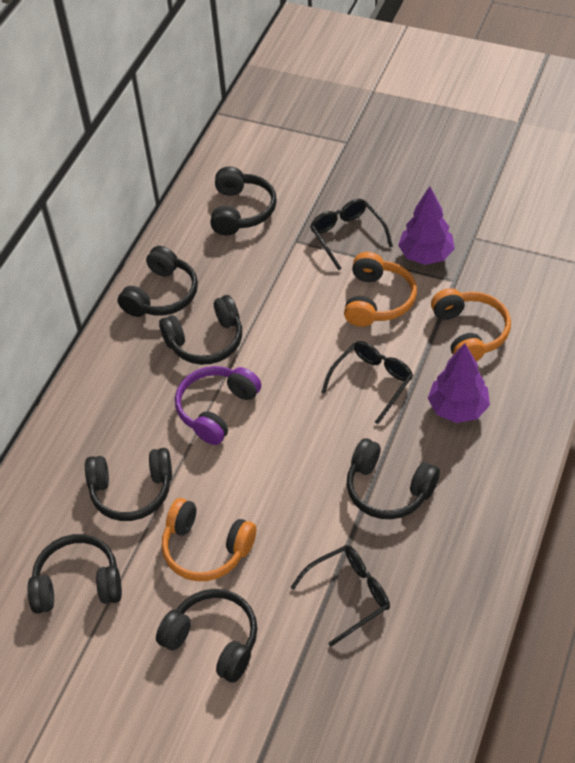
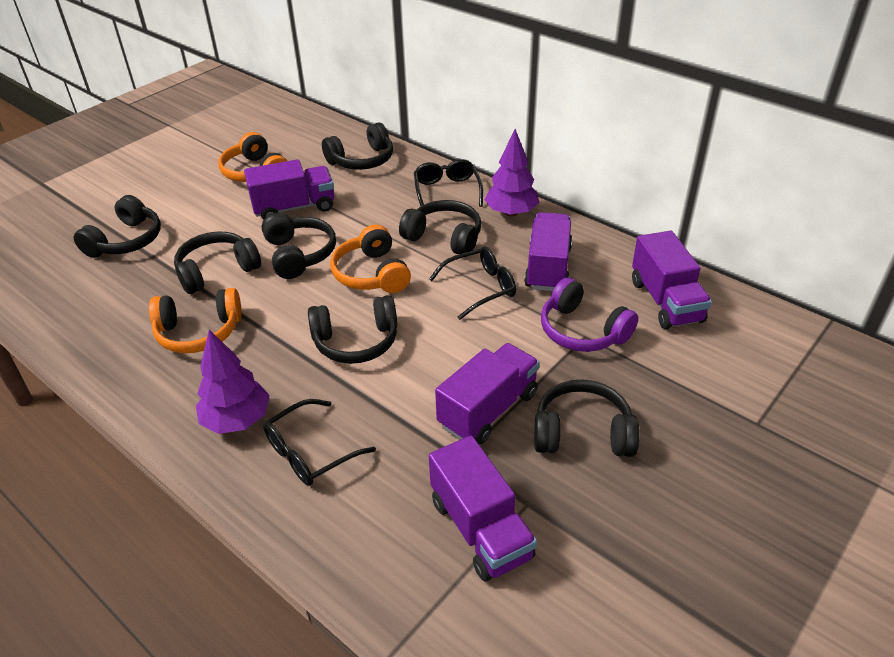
purple truck: 0 -> 5

